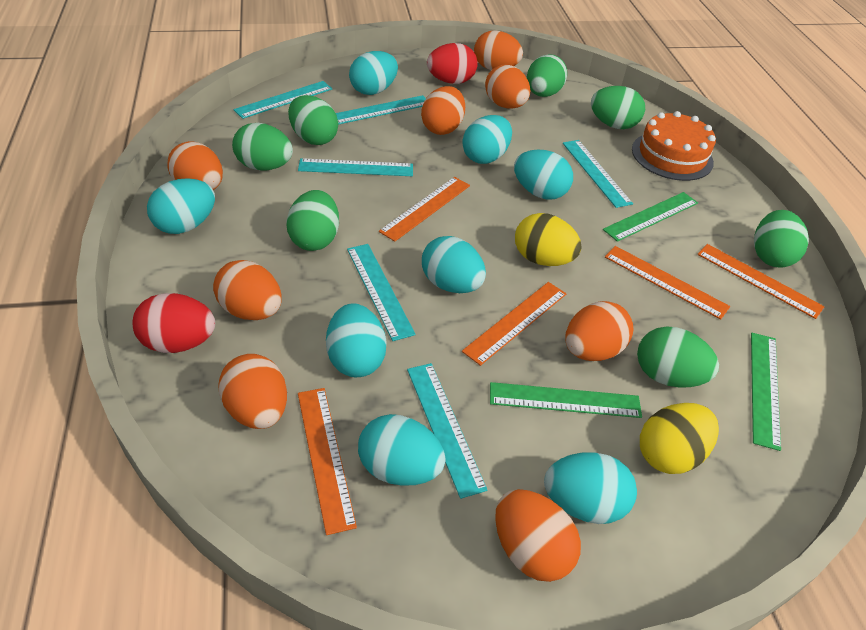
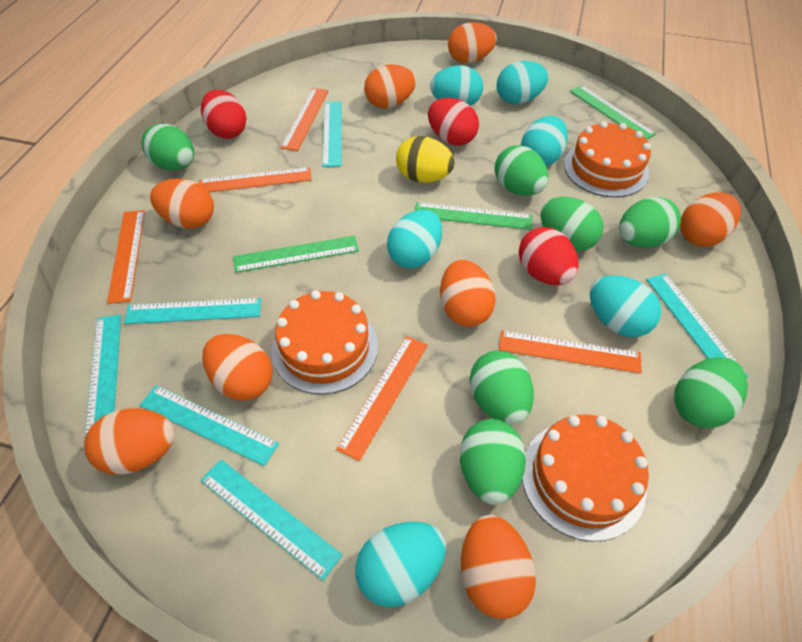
orange cake: 1 -> 3
red egg: 2 -> 3
turquoise egg: 8 -> 6
yellow egg: 2 -> 1

